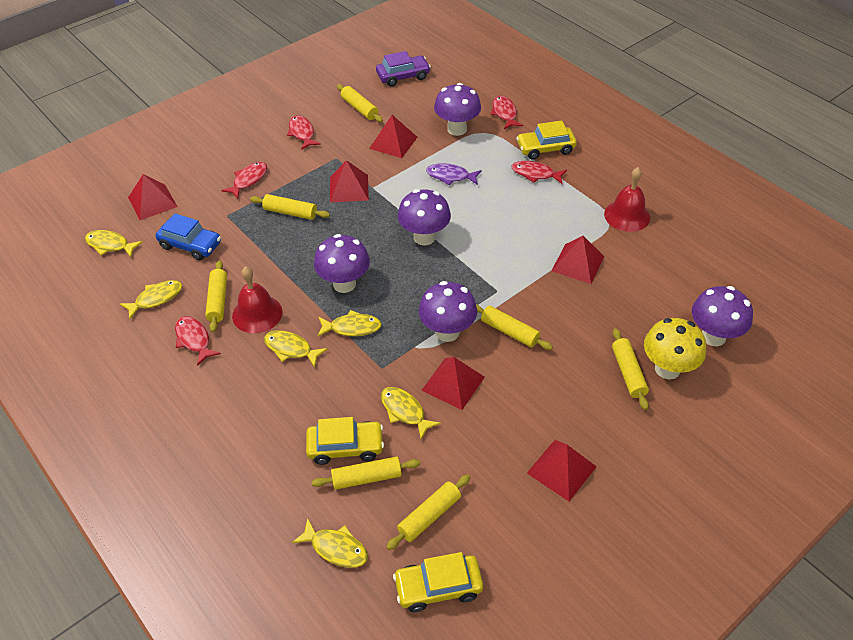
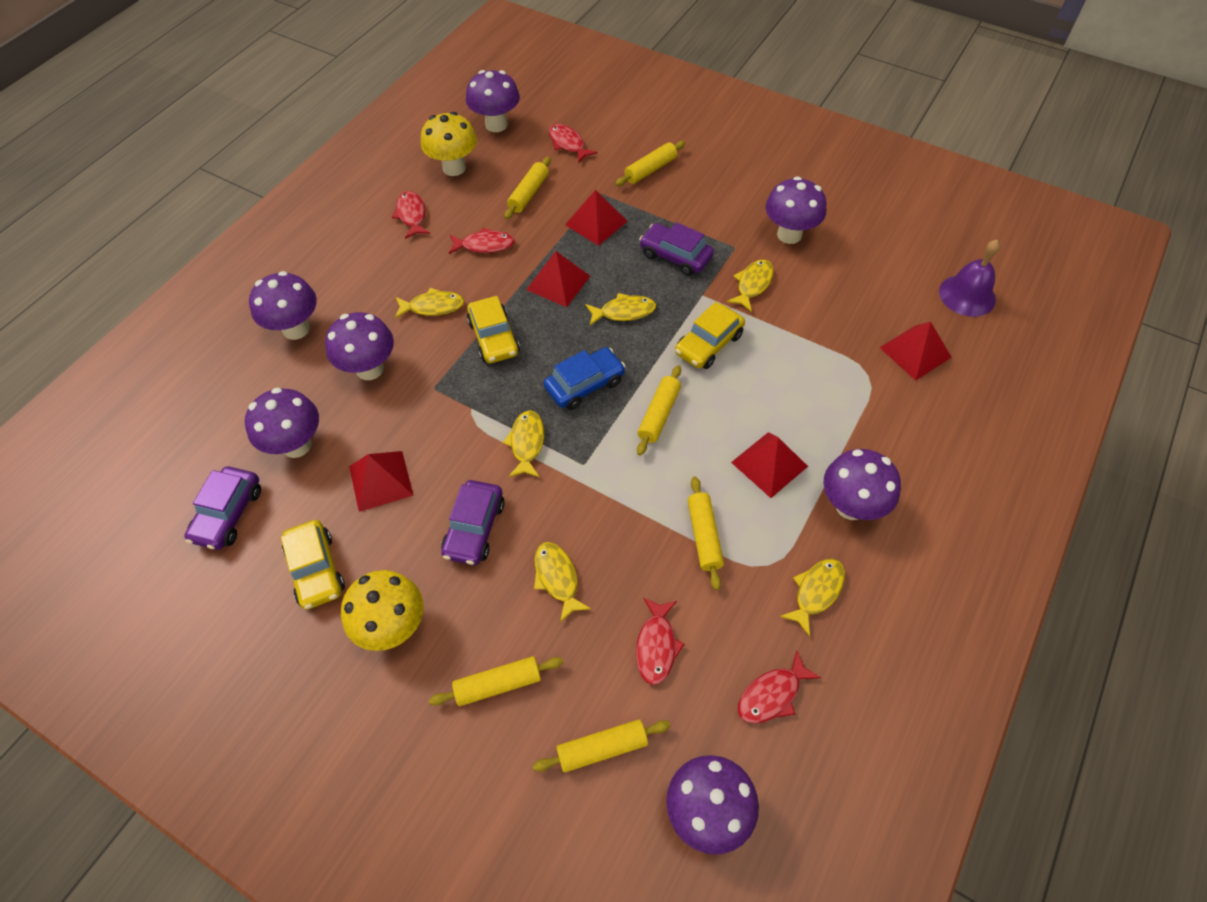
purple bell: 0 -> 1
purple car: 1 -> 3
purple fish: 1 -> 0
purple mushroom: 5 -> 7
red bell: 2 -> 0
red pyramid: 6 -> 5
yellow mushroom: 1 -> 2
yellow rolling pin: 7 -> 6

